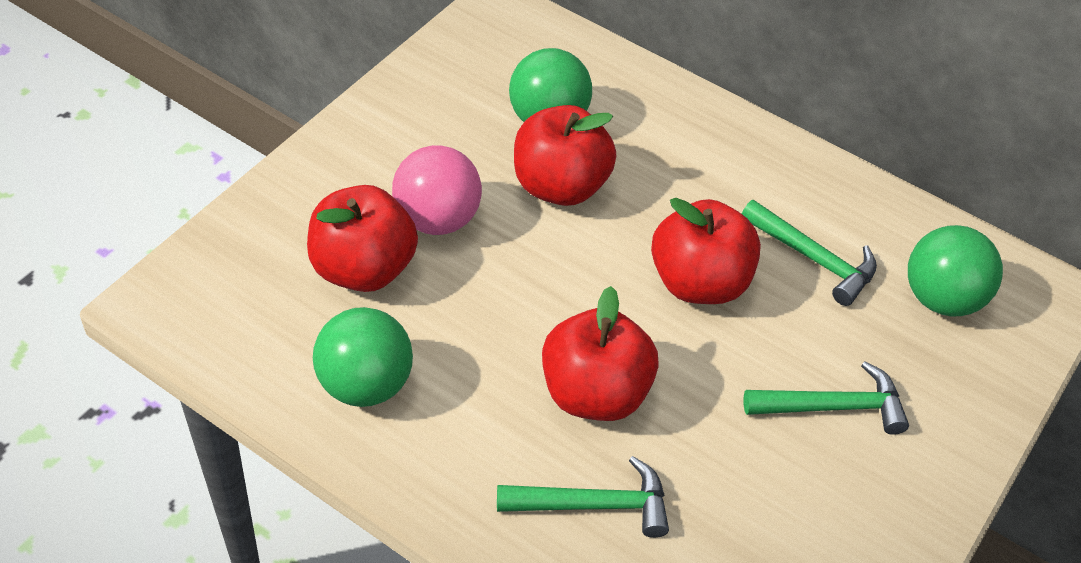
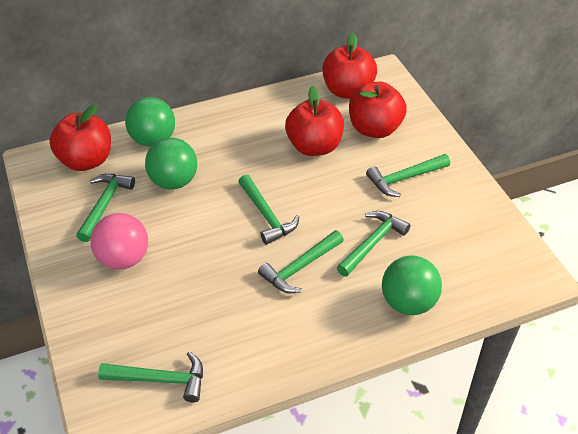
green hammer: 3 -> 6

